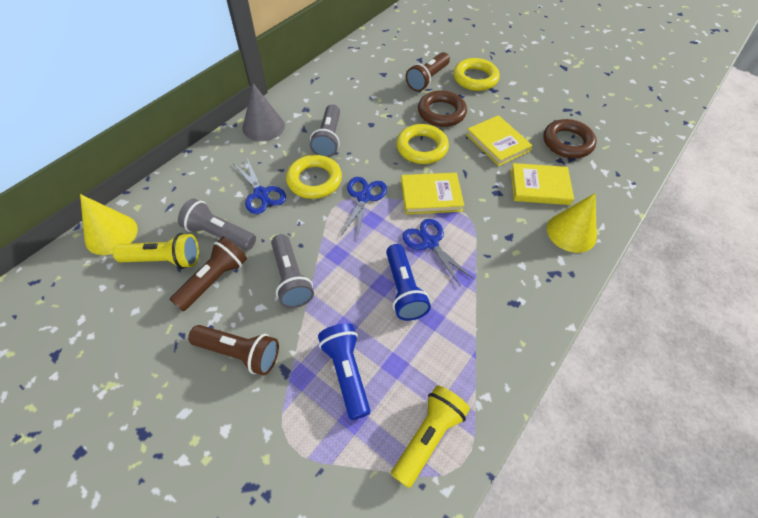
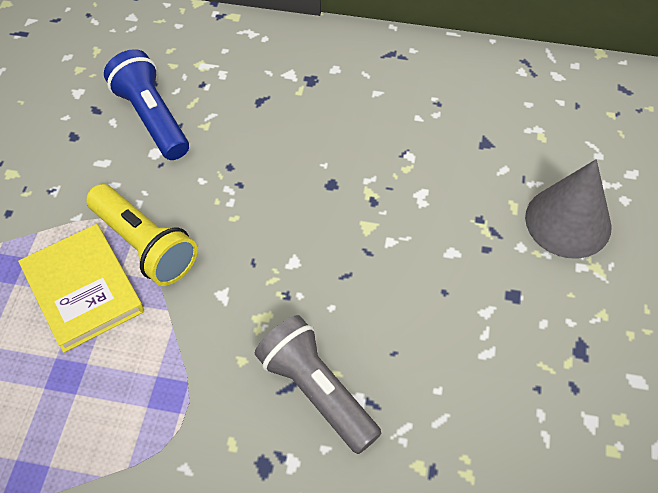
blue flashlight: 2 -> 1
blue scissors: 3 -> 0
brown flashlight: 3 -> 0
brown ring: 2 -> 0
grey flashlight: 3 -> 1
yellow book: 3 -> 1
yellow cone: 2 -> 0
yellow flashlight: 2 -> 1
yellow ring: 3 -> 0

